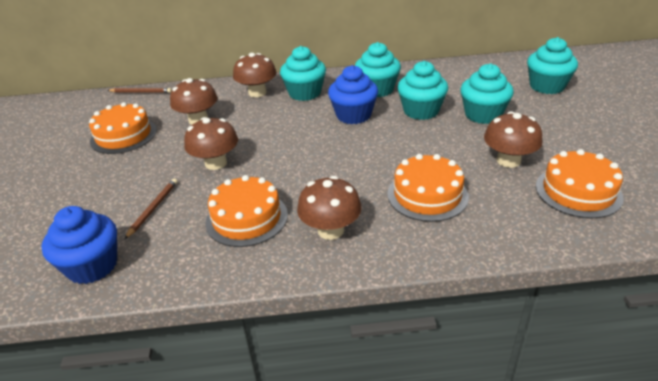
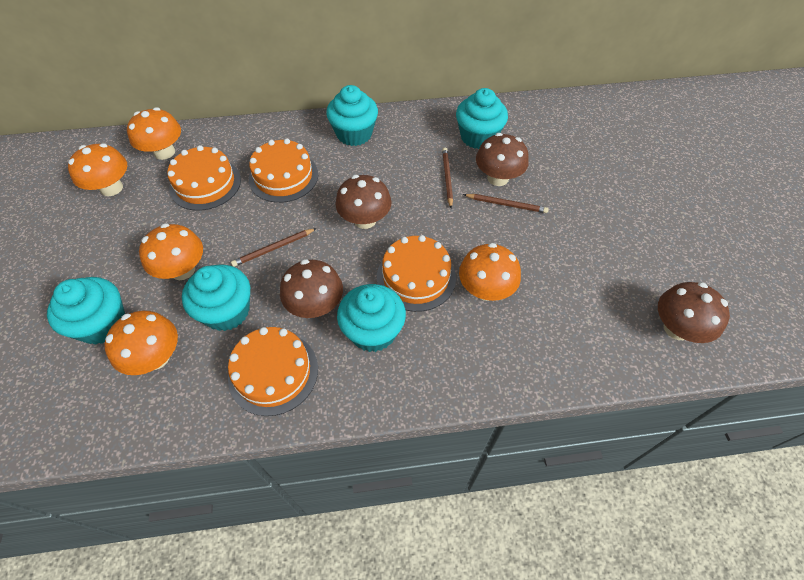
blue cupcake: 2 -> 0
brown mushroom: 5 -> 4
brown pencil: 2 -> 3
orange mushroom: 0 -> 5

